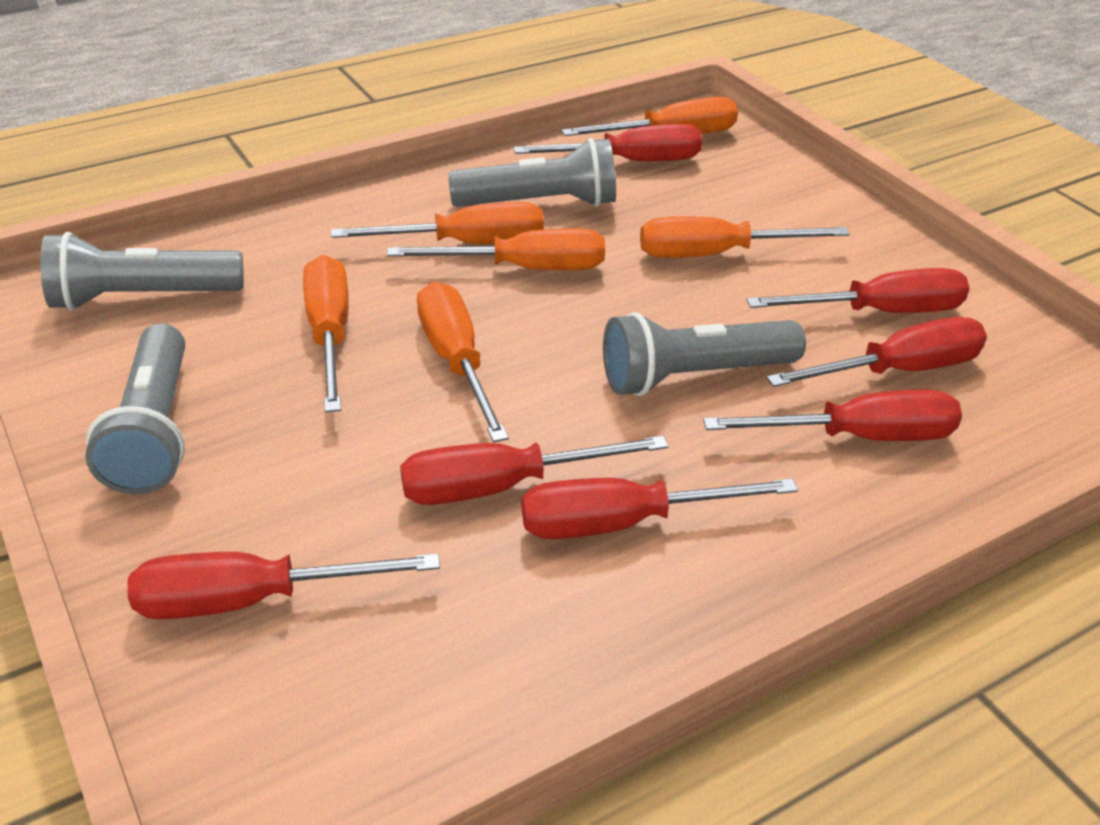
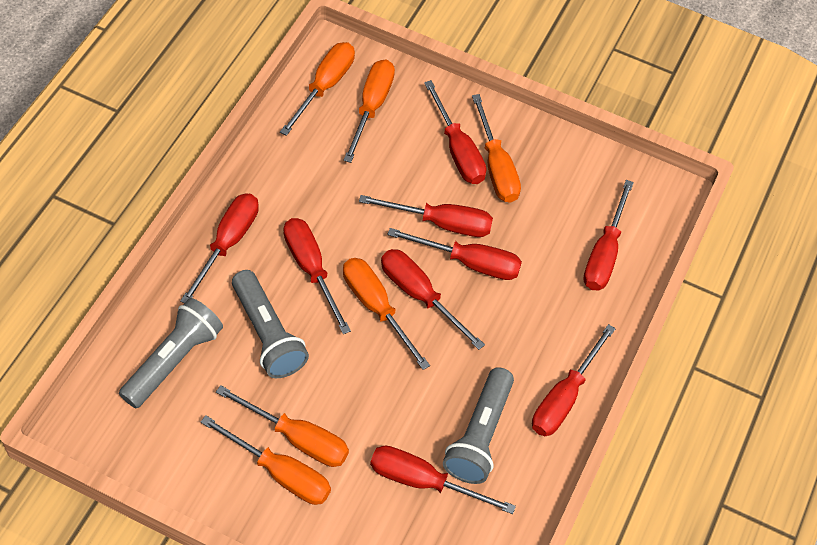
grey flashlight: 4 -> 3
red screwdriver: 7 -> 9

